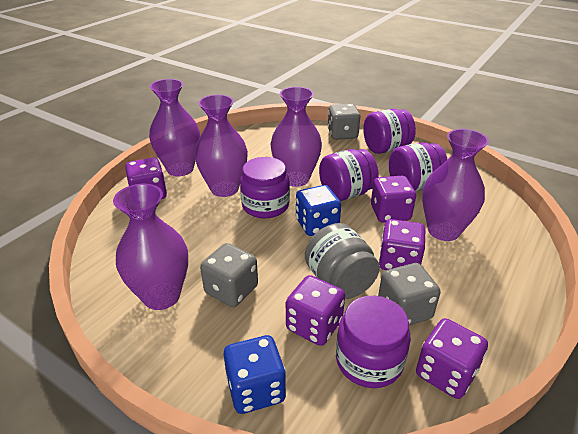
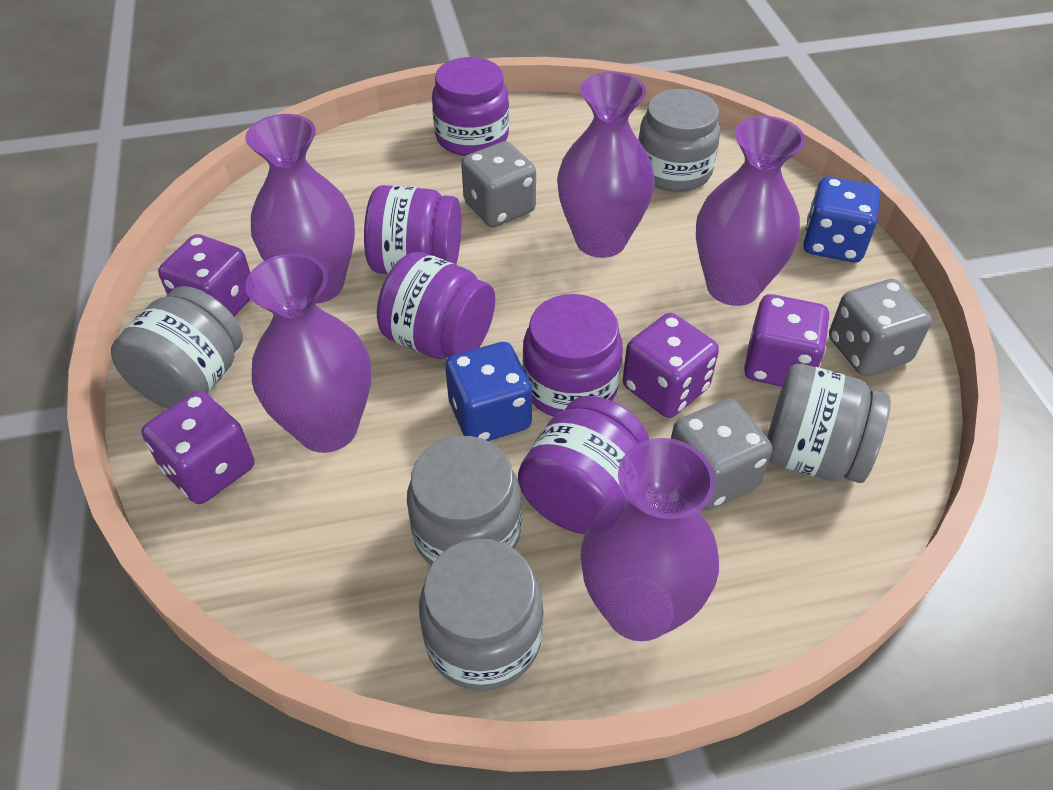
grey jar: 1 -> 5
purple dice: 5 -> 4

